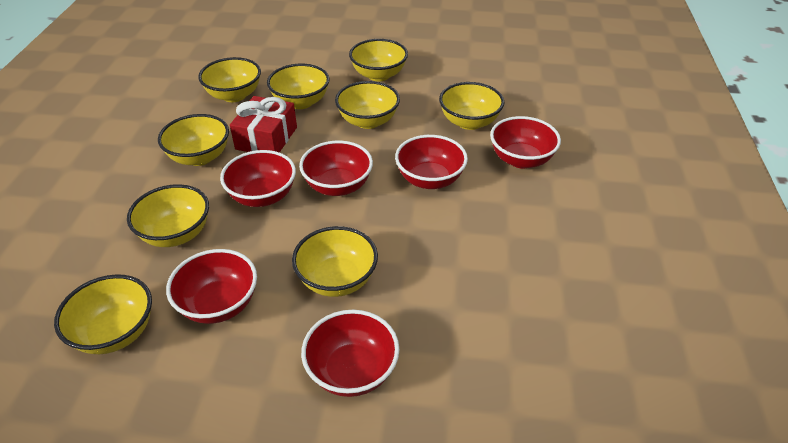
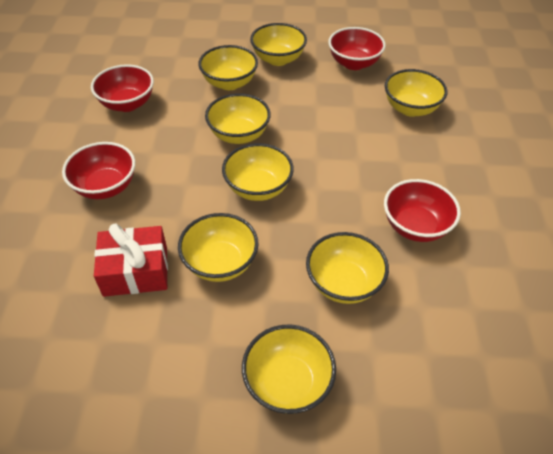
red bowl: 6 -> 4
yellow bowl: 9 -> 8

